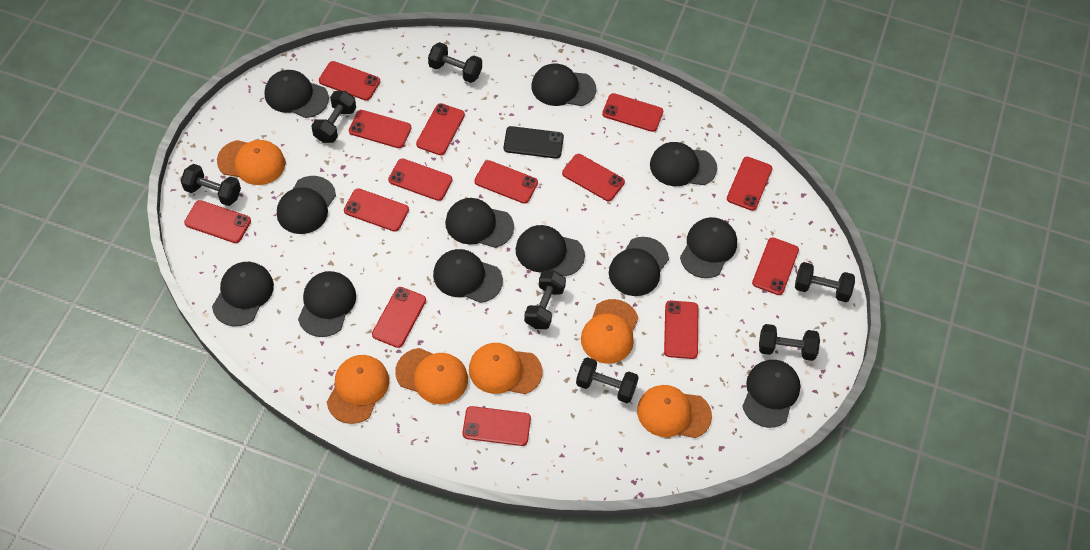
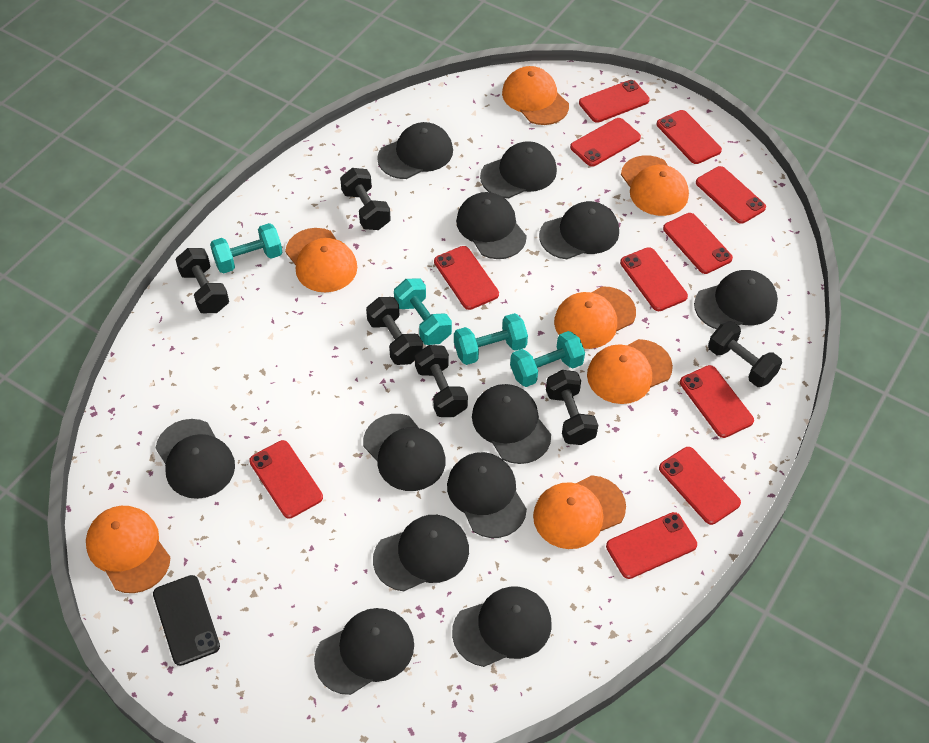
black dumbbell: 7 -> 6
orange cap: 6 -> 7
red phone: 14 -> 11
turquoise dumbbell: 0 -> 4

